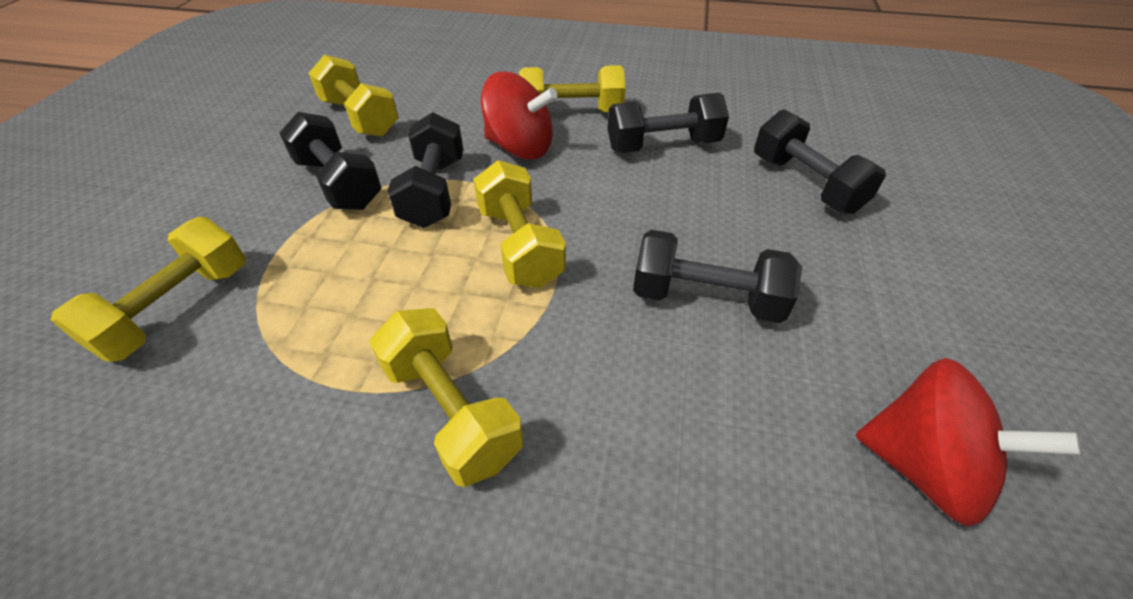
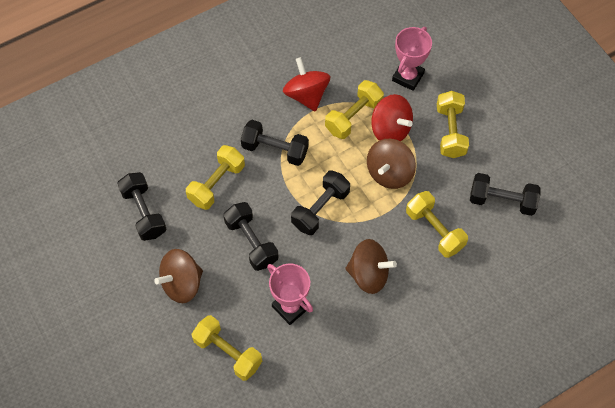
brown spinning top: 0 -> 3
pink trophy: 0 -> 2

